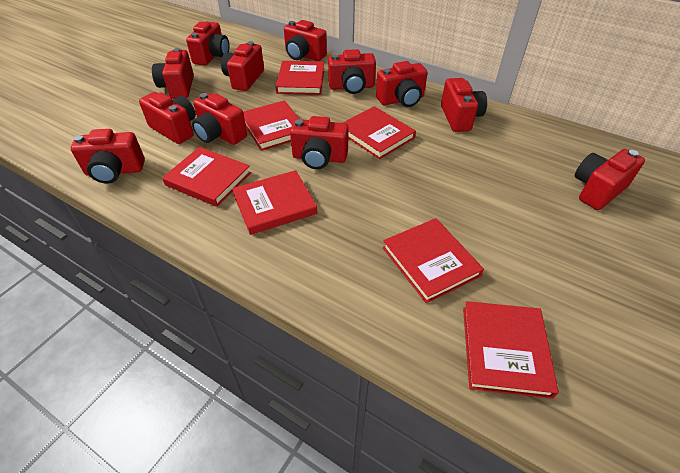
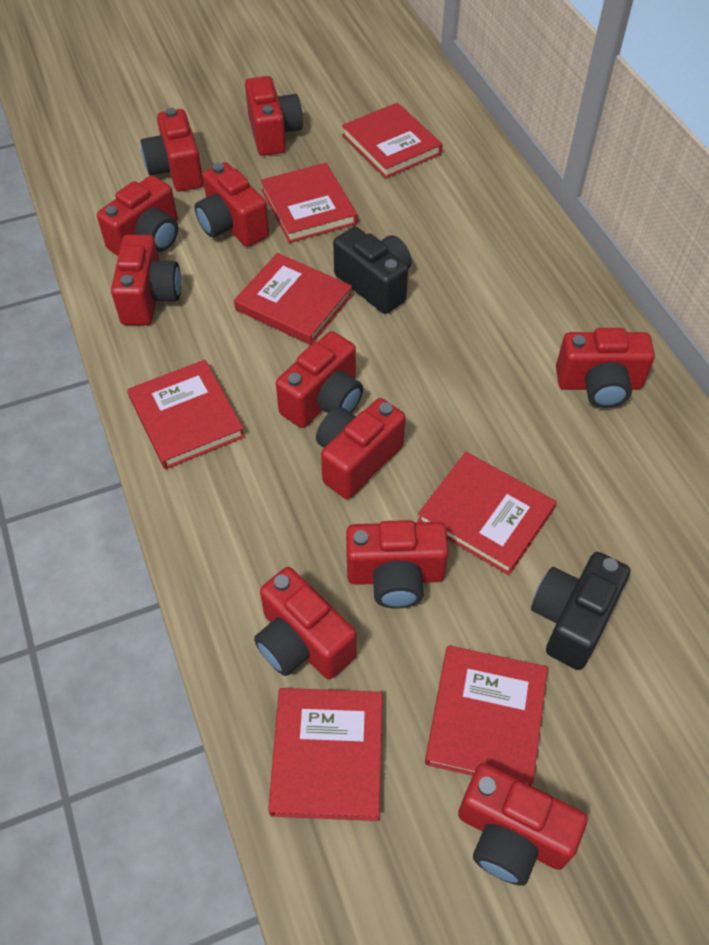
black camera: 0 -> 2
red camera: 12 -> 11

